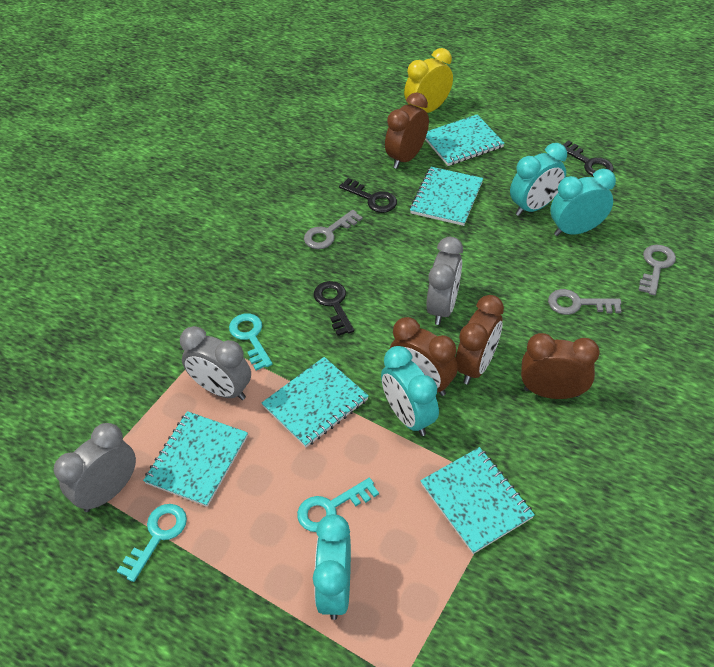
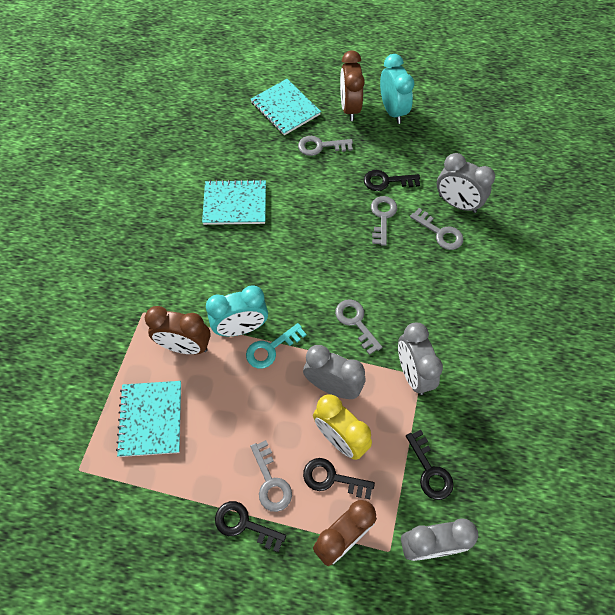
black key: 3 -> 4
brown clock: 4 -> 3
grey clock: 3 -> 4
grey key: 3 -> 5
turquoise clock: 4 -> 2
turquoise key: 3 -> 1
turquoise notebook: 5 -> 3

